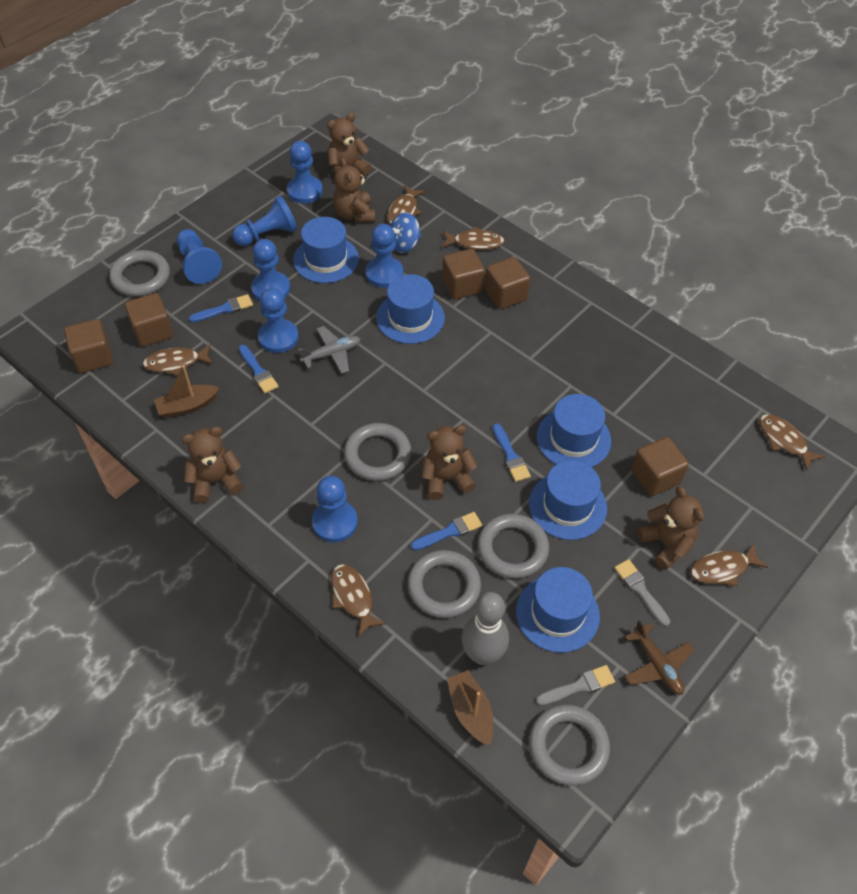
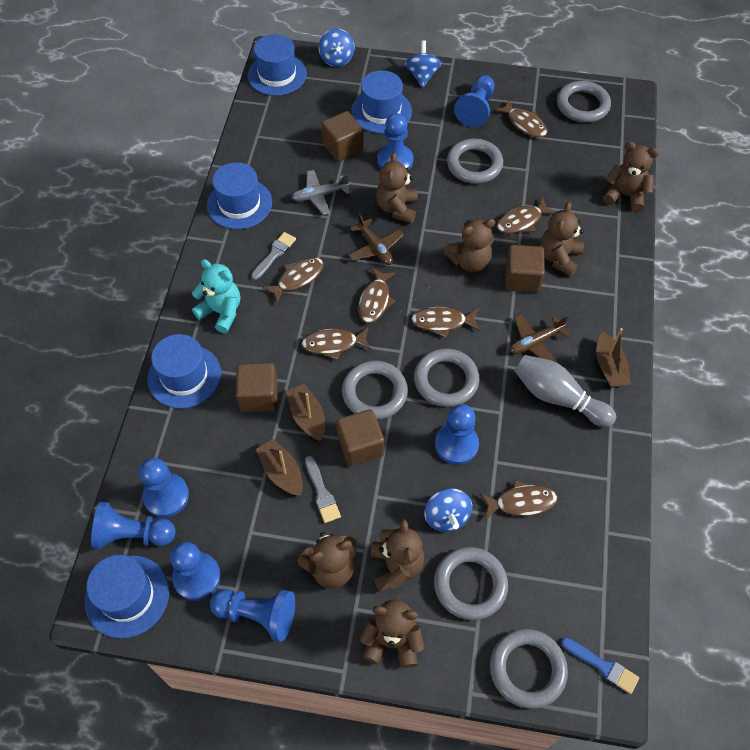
blue brush: 4 -> 1
blue spinning top: 1 -> 3
brown boat: 2 -> 3
brown cube: 5 -> 4
brown fish: 6 -> 7
brown plane: 1 -> 2
brown teddy bear: 5 -> 7
grey ring: 5 -> 6
turquoise teddy bear: 0 -> 1

